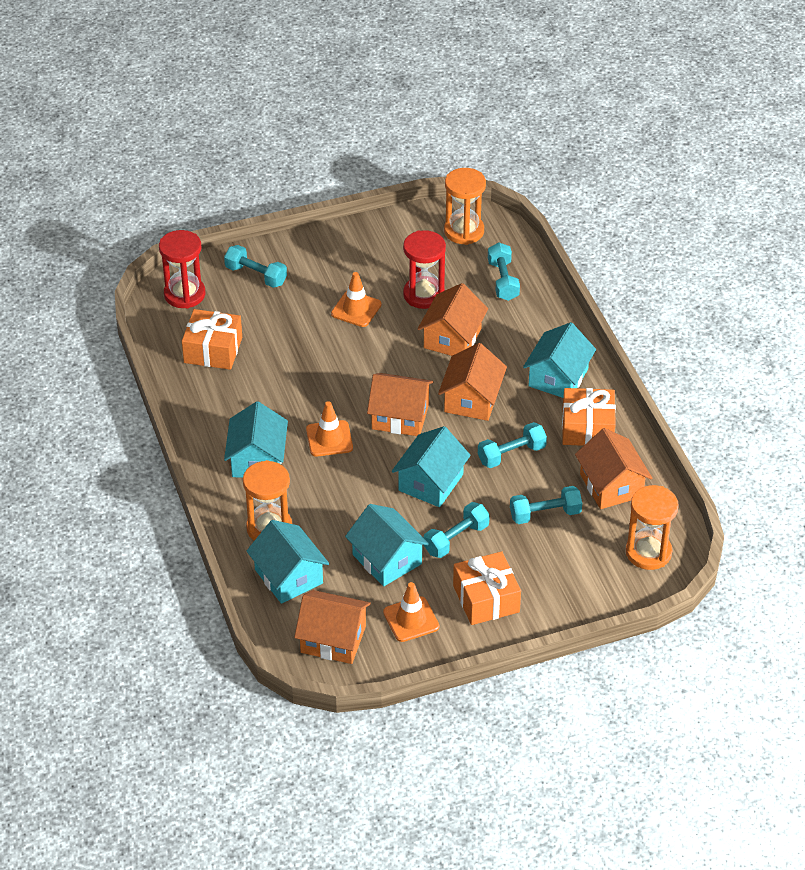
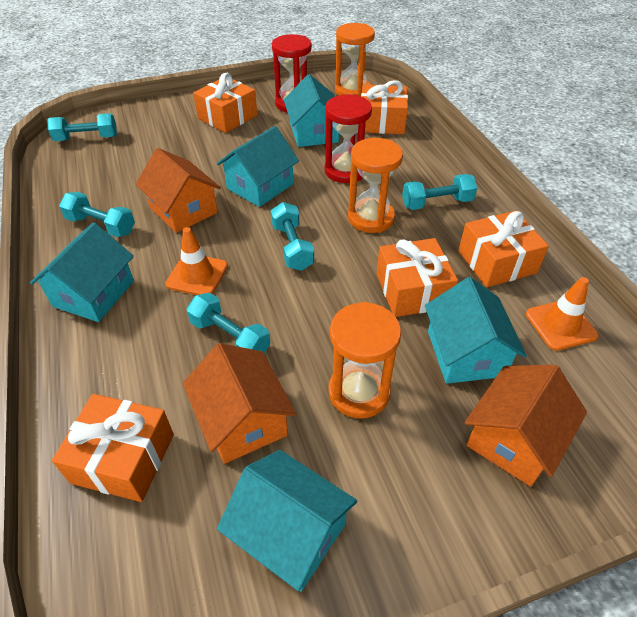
orange gift: 3 -> 5
orange house: 5 -> 3
orange traffic cone: 3 -> 2

